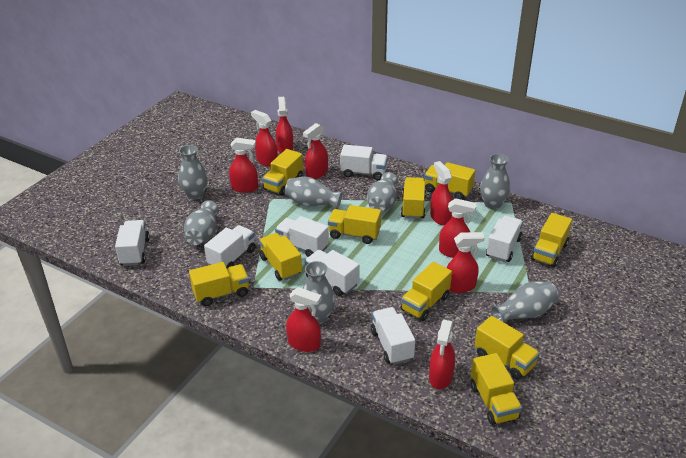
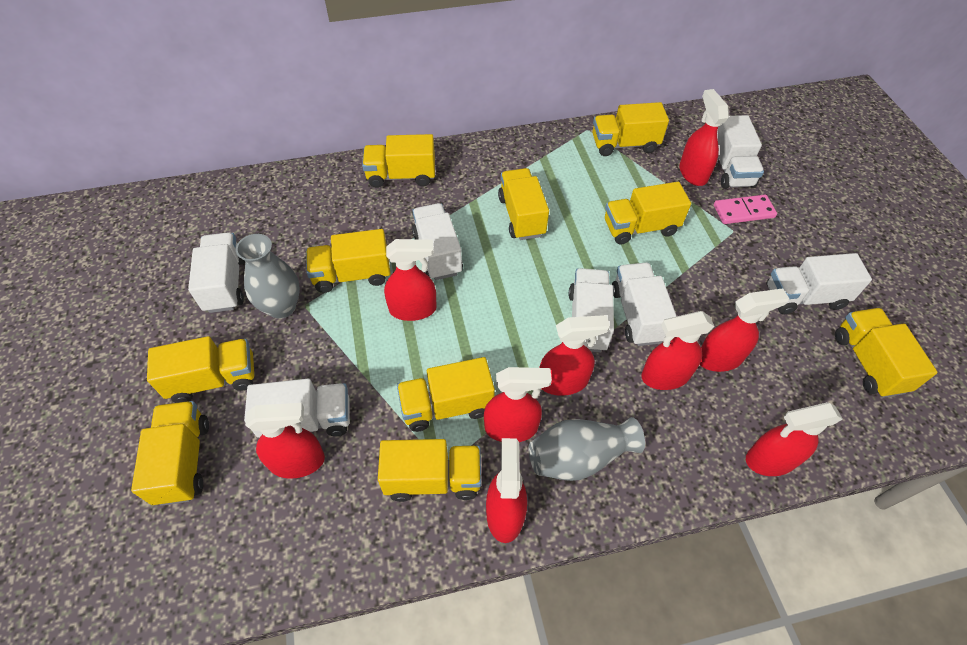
grey vase: 7 -> 2
pink domino: 0 -> 1

